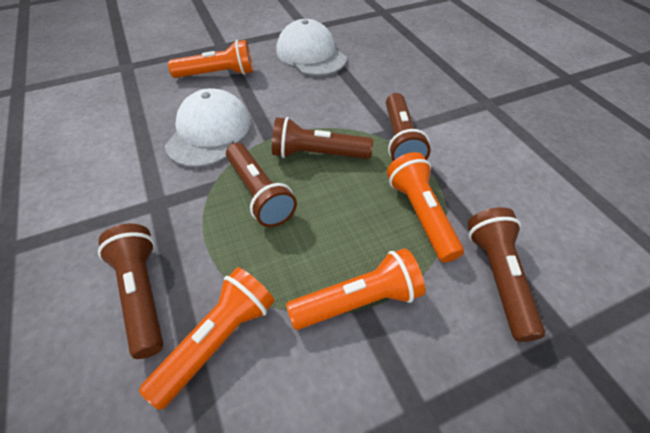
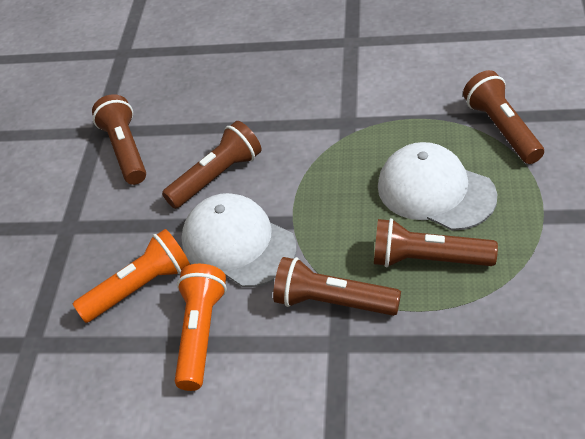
orange flashlight: 4 -> 2

